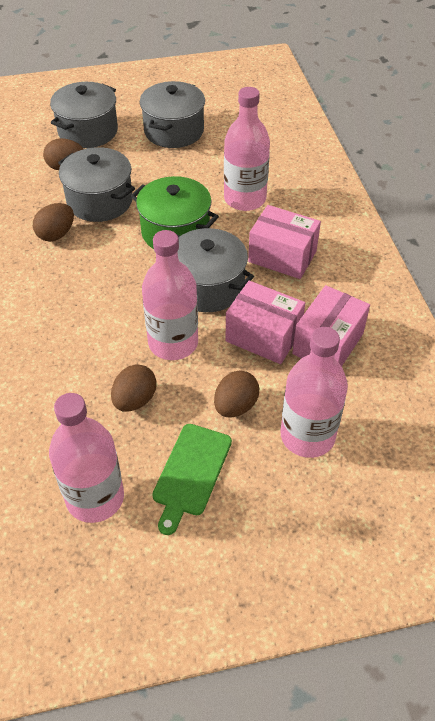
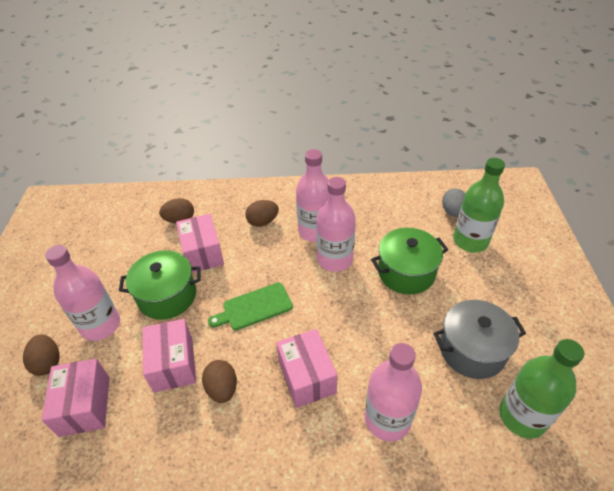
green bottle: 0 -> 2
green pot: 1 -> 2
grey egg: 0 -> 1
grey pot: 4 -> 1
pink box: 3 -> 4

